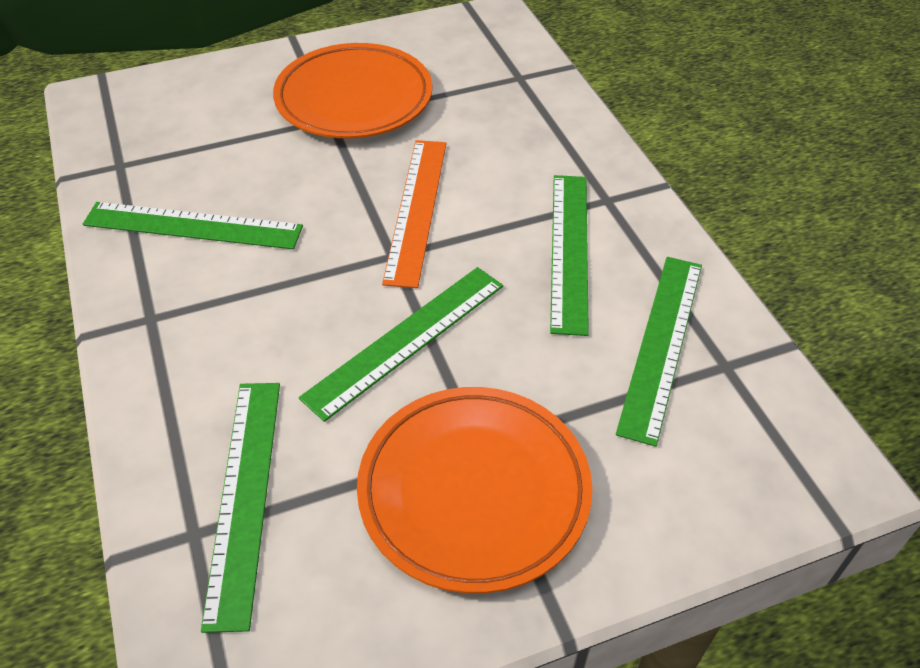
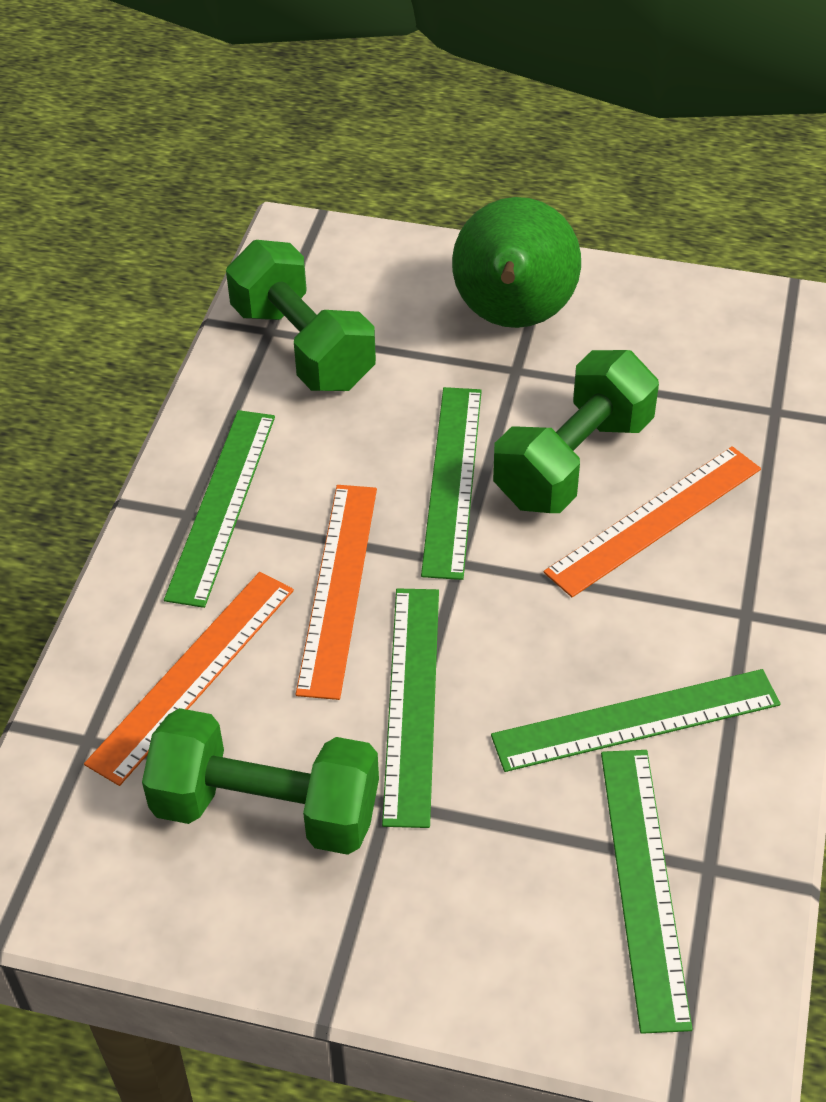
green dumbbell: 0 -> 3
green pear: 0 -> 1
orange plate: 2 -> 0
orange ruler: 1 -> 3

